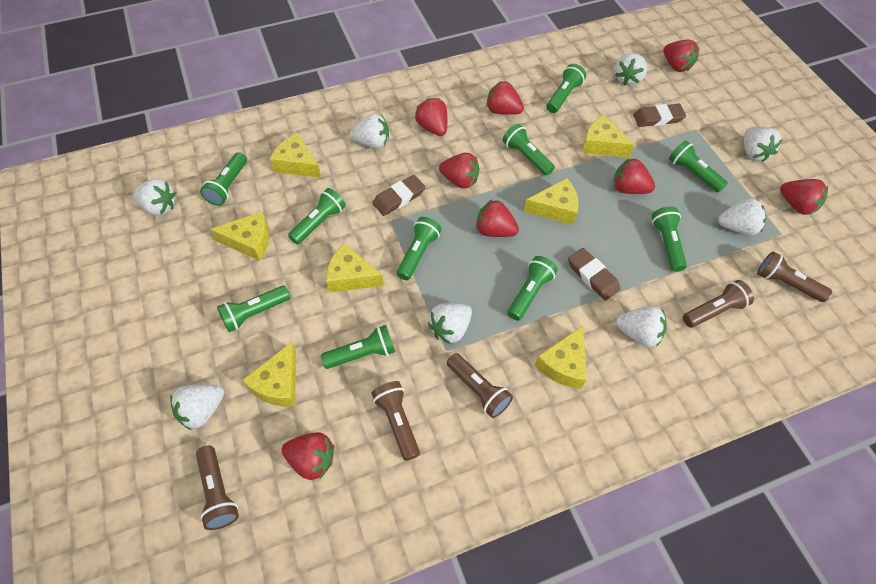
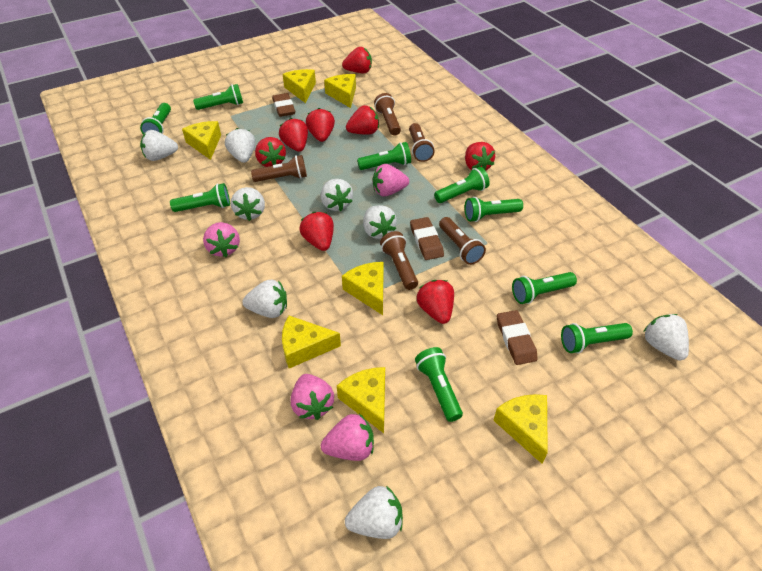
green flashlight: 10 -> 9
pink strawberry: 0 -> 4

